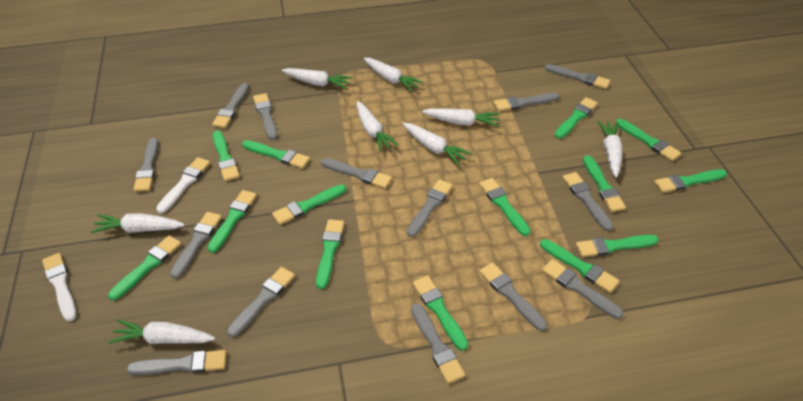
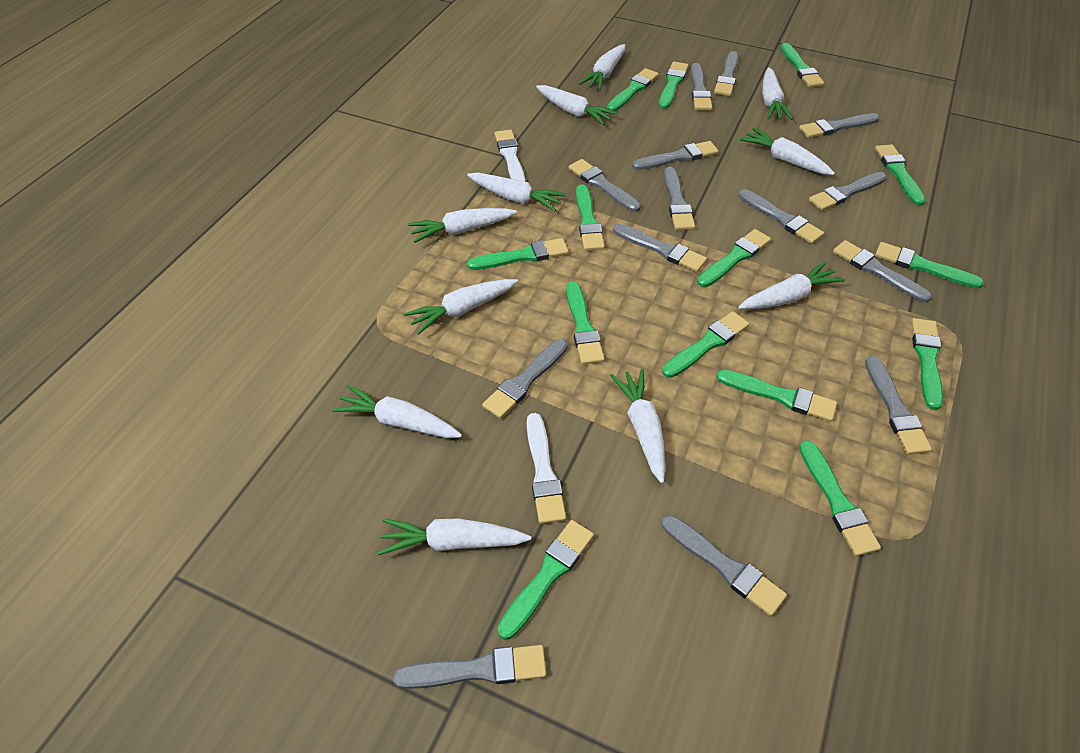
white carrot: 8 -> 11

